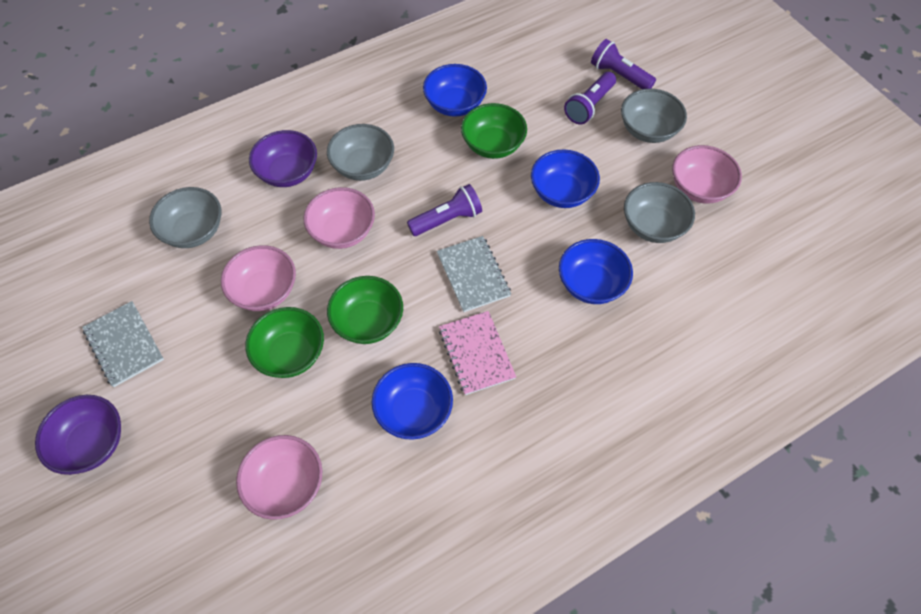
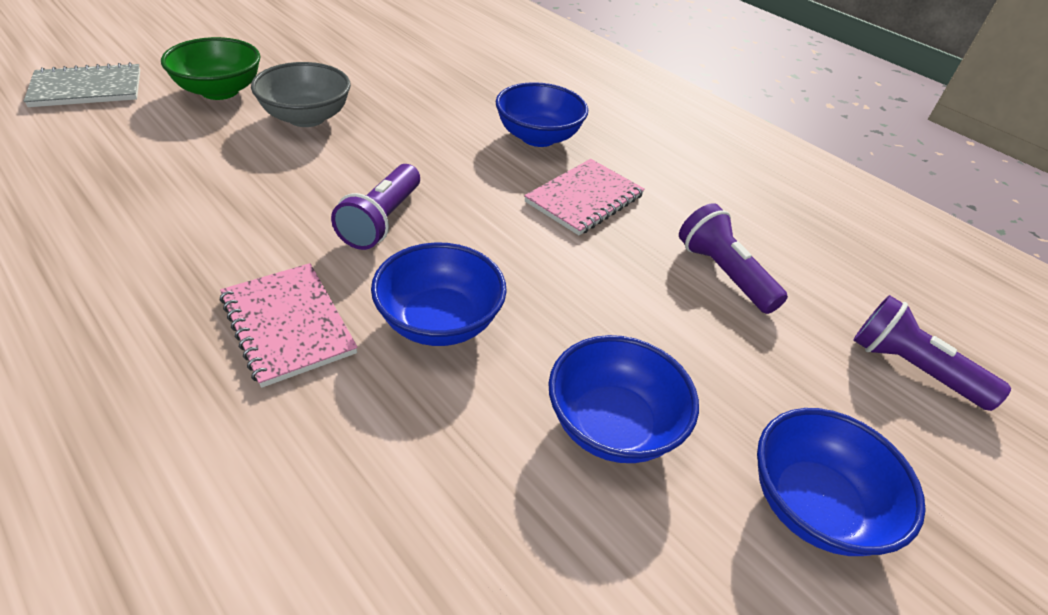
green bowl: 3 -> 1
grey bowl: 4 -> 1
grey notebook: 2 -> 1
pink bowl: 4 -> 0
pink notebook: 1 -> 2
purple bowl: 2 -> 0

